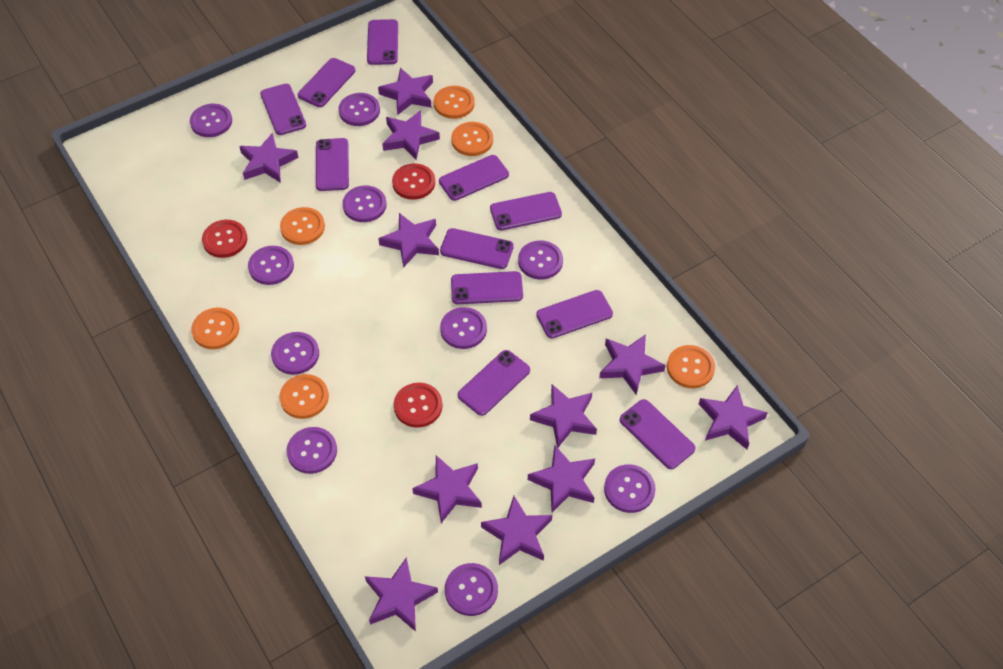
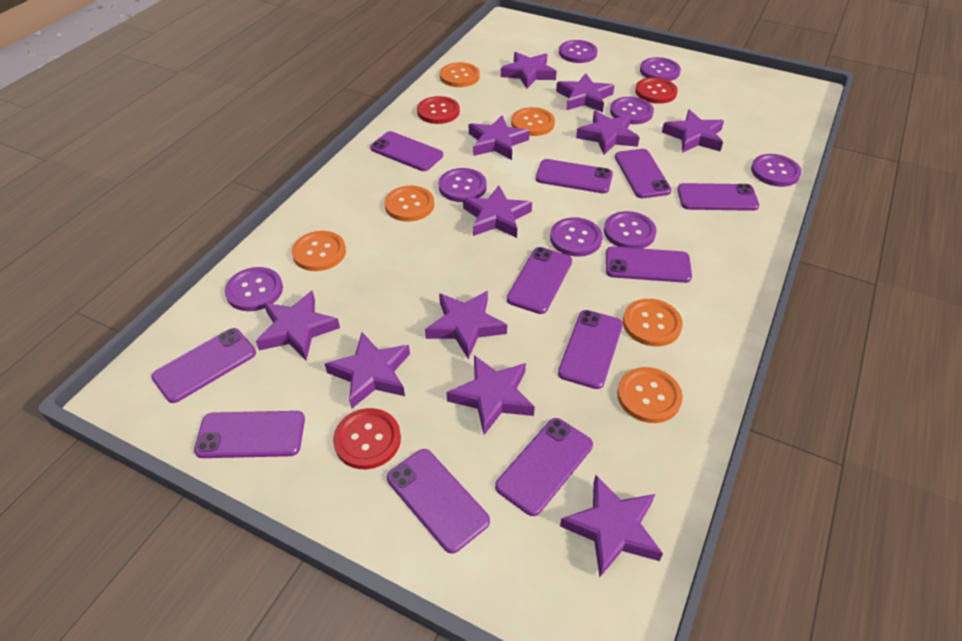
purple button: 10 -> 8

